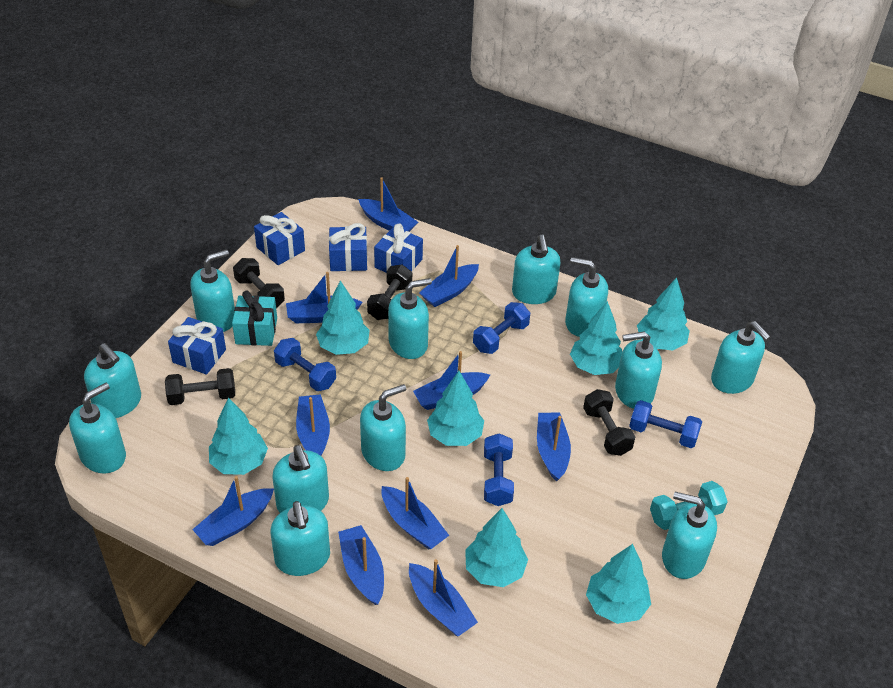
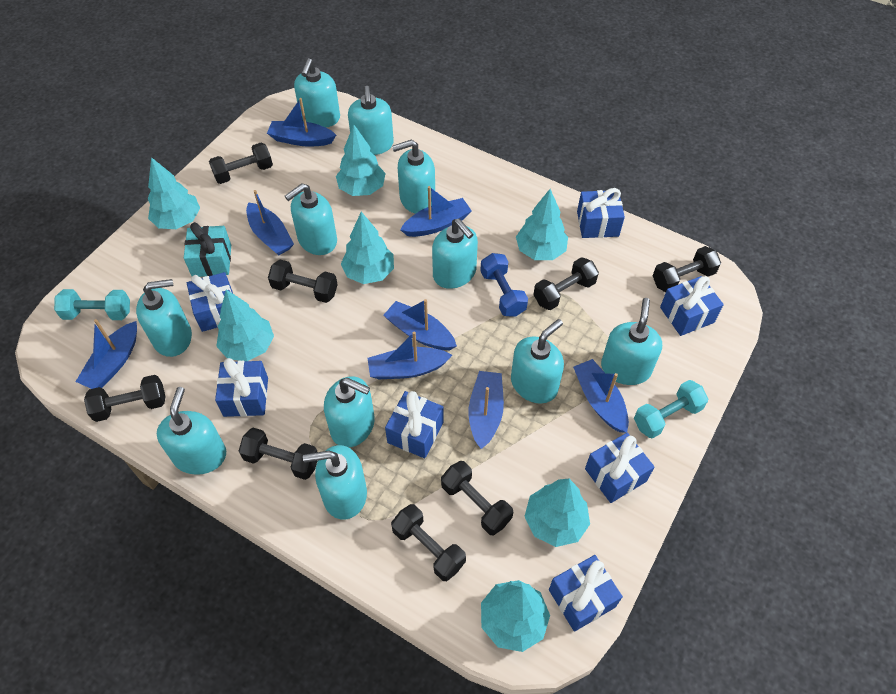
black dumbbell: 4 -> 8
blue boat: 10 -> 8
blue dumbbell: 4 -> 1
blue gift: 4 -> 7
turquoise dumbbell: 1 -> 2
turquoise soap dispenser: 12 -> 11

